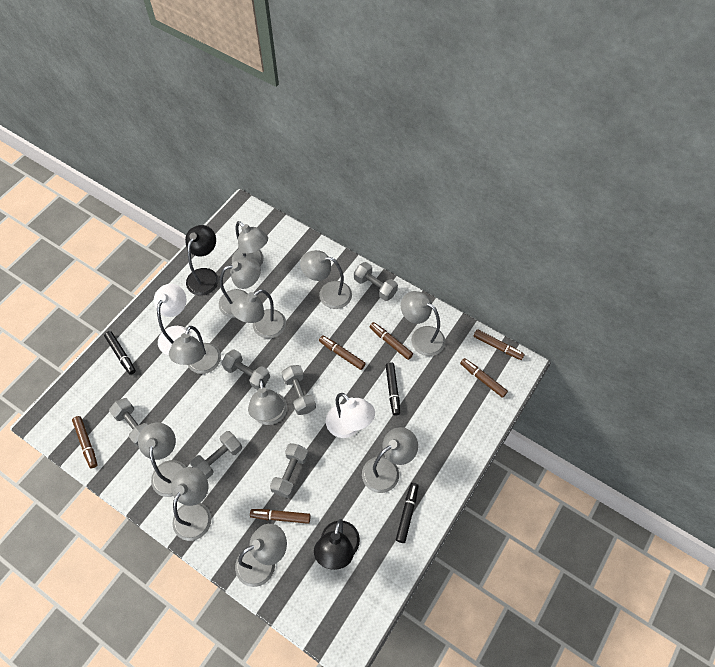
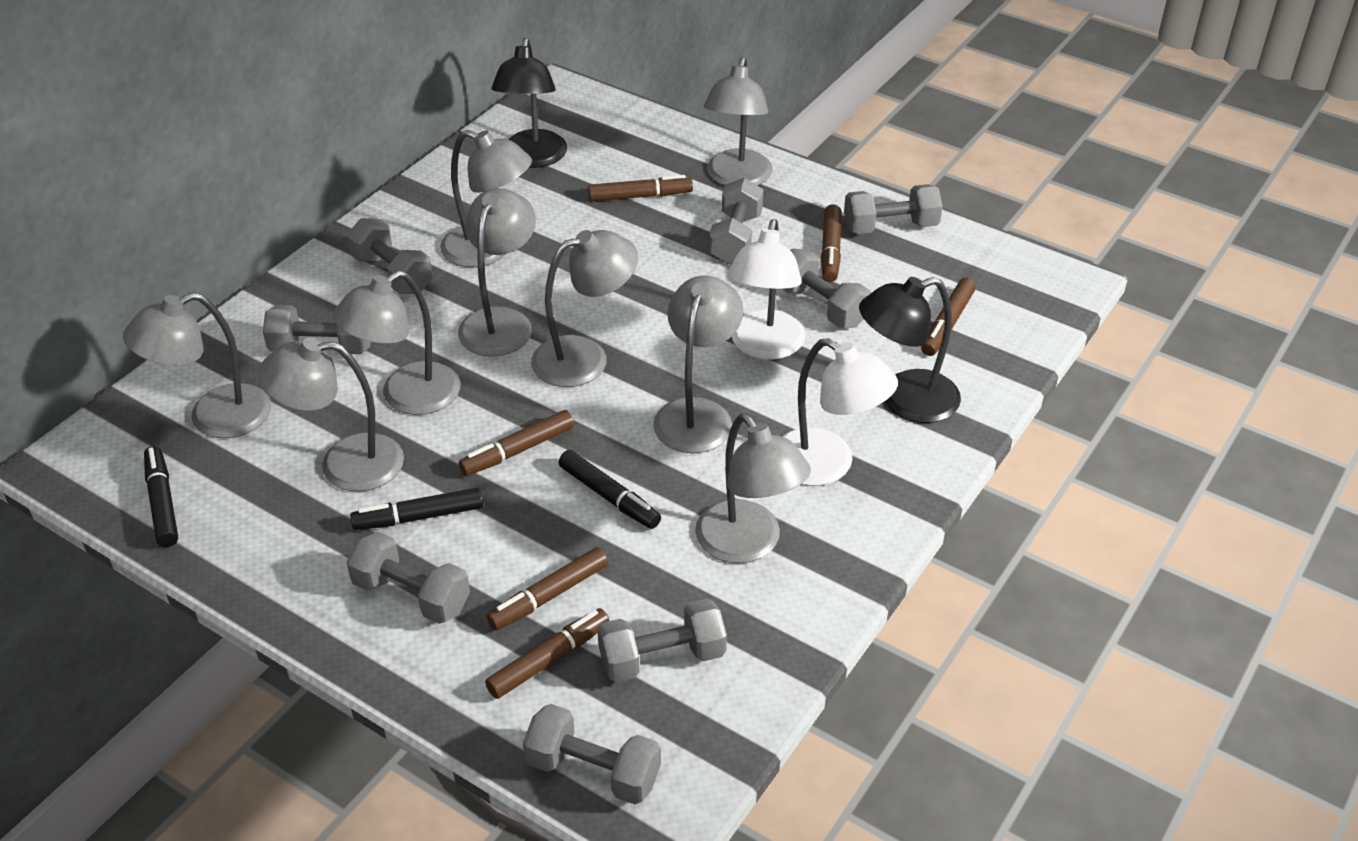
grey dumbbell: 6 -> 8
grey lamp: 11 -> 9

